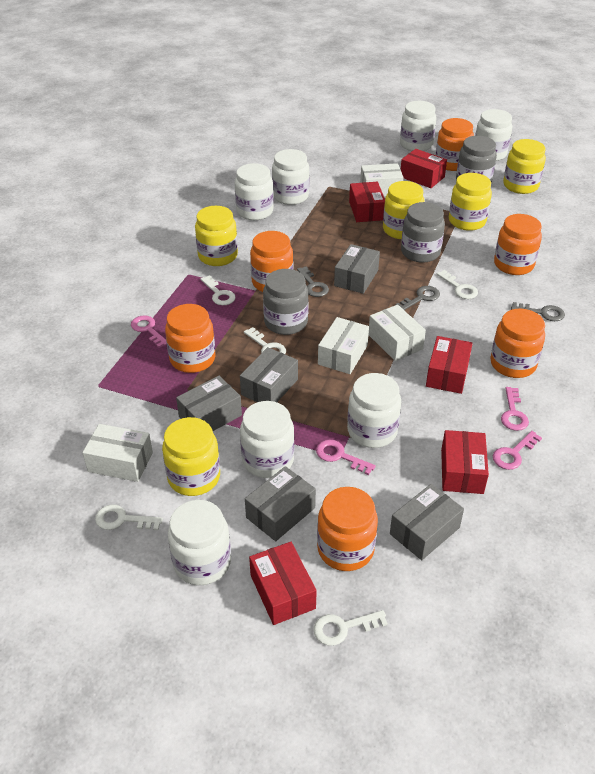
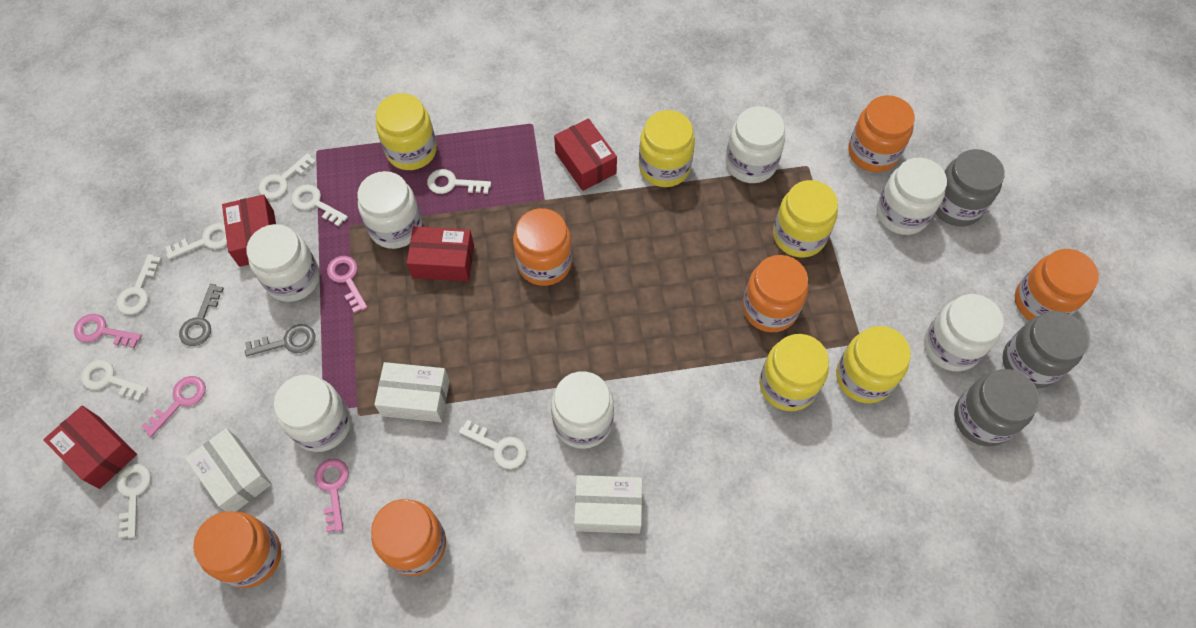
grey box: 5 -> 0
grey key: 3 -> 2
red box: 5 -> 4
white box: 4 -> 3
white key: 5 -> 8

